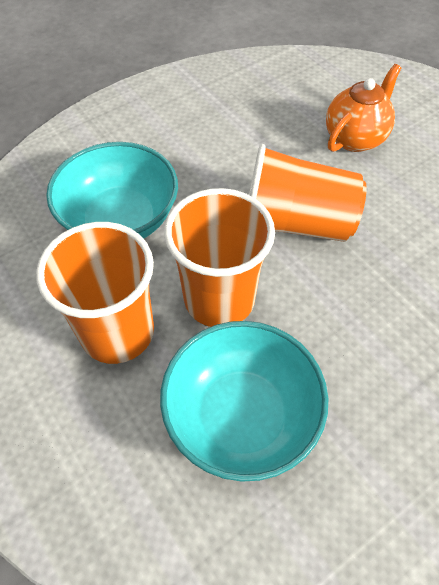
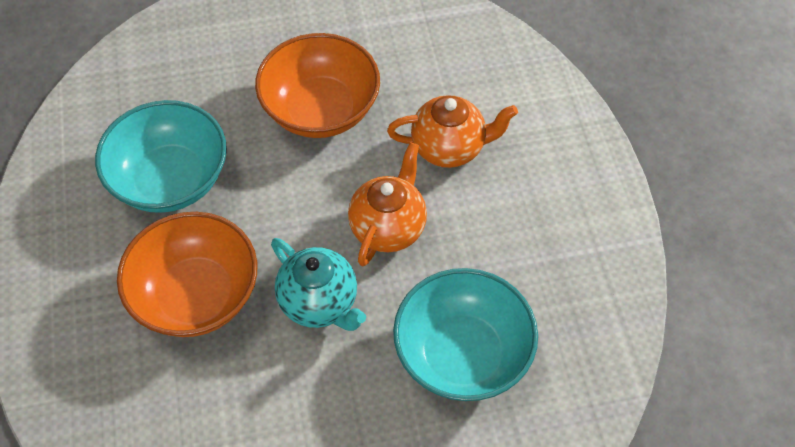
orange bowl: 0 -> 2
orange cup: 3 -> 0
orange teapot: 1 -> 2
turquoise teapot: 0 -> 1

